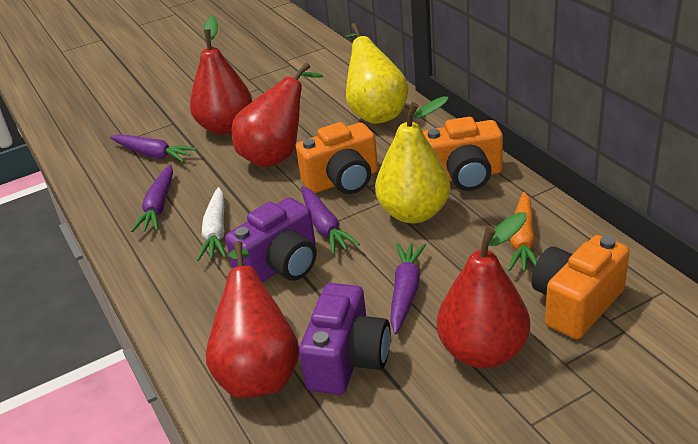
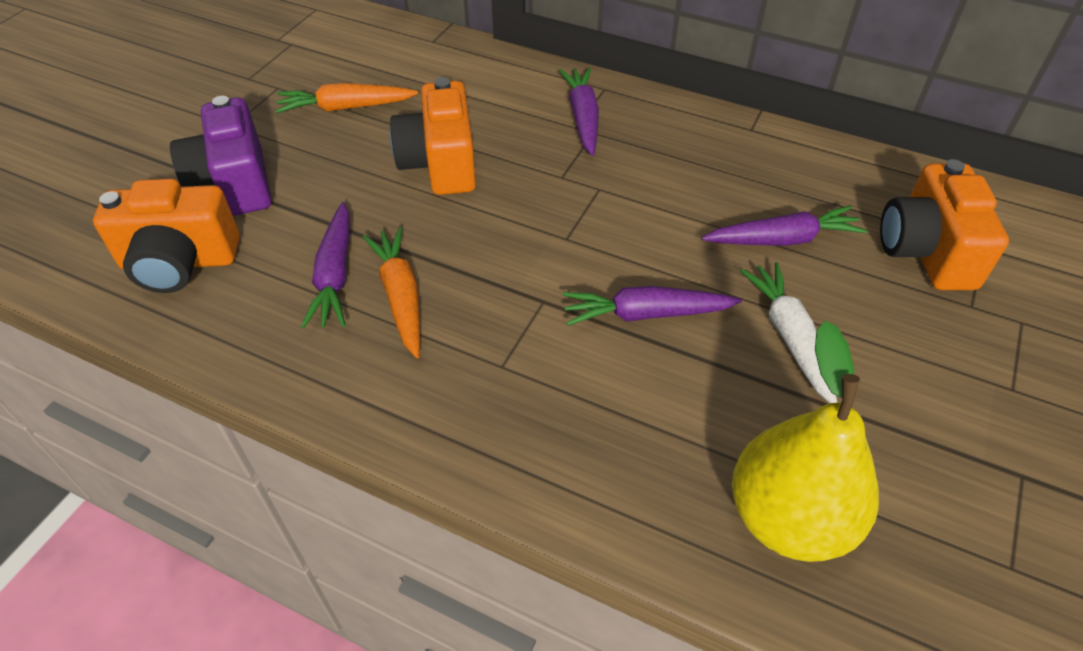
orange carrot: 1 -> 2
purple camera: 2 -> 1
red pear: 4 -> 0
yellow pear: 2 -> 1

